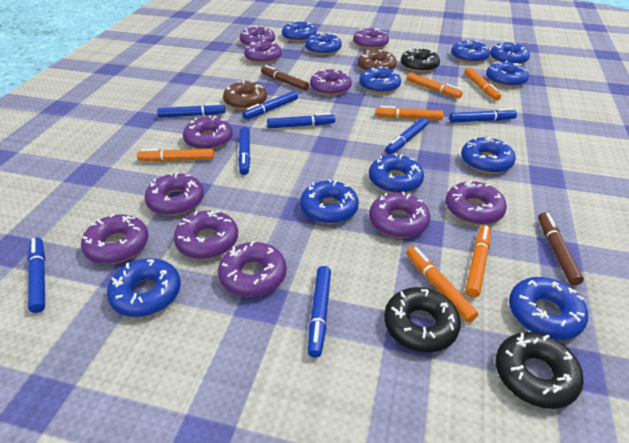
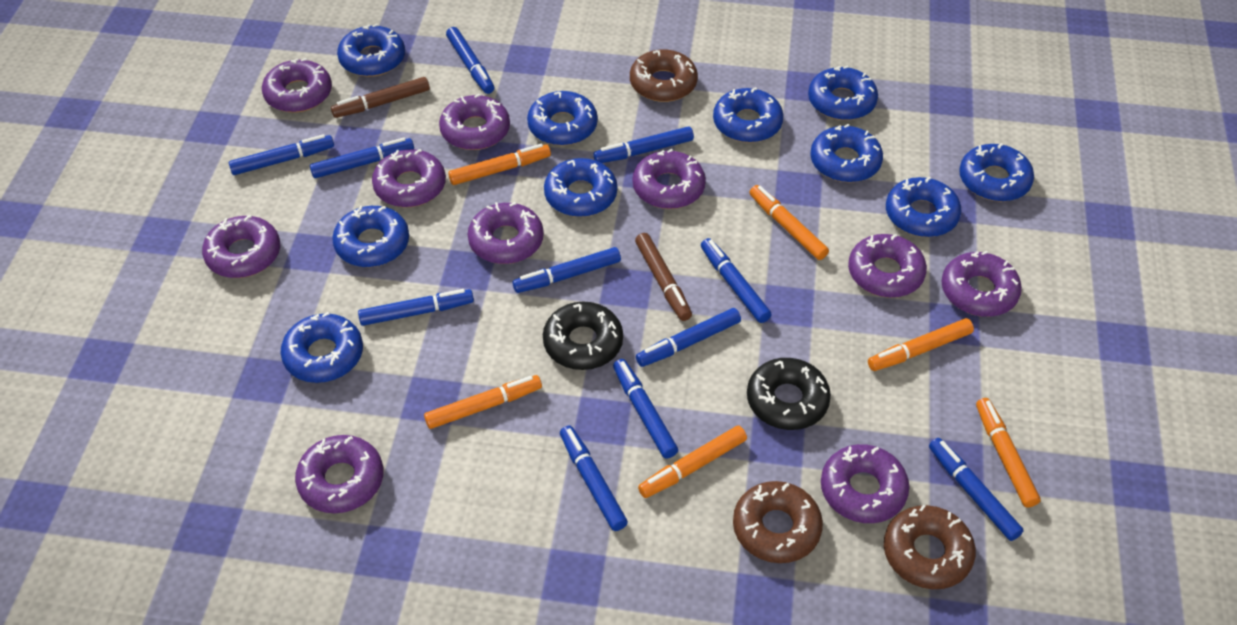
black donut: 3 -> 2
blue donut: 11 -> 10
blue marker: 8 -> 11
brown donut: 2 -> 3
purple donut: 11 -> 10

